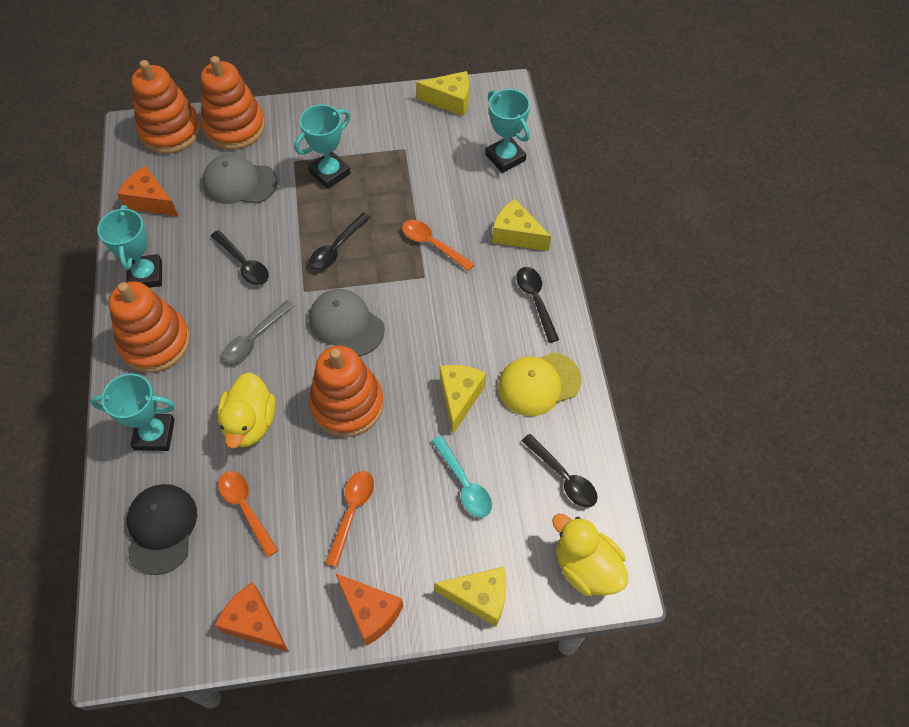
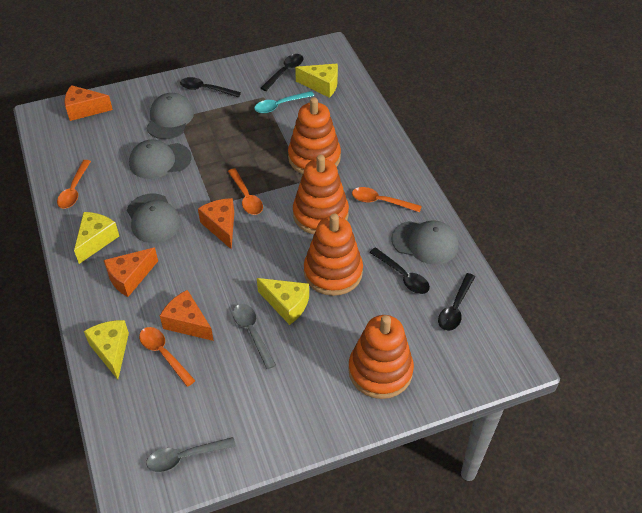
black cap: 1 -> 0
grey cap: 2 -> 4
grey spoon: 1 -> 2
orange cheese: 3 -> 4
orange spoon: 3 -> 4
turquoise trophy: 4 -> 0
yellow cap: 1 -> 0
yellow duck: 2 -> 0

